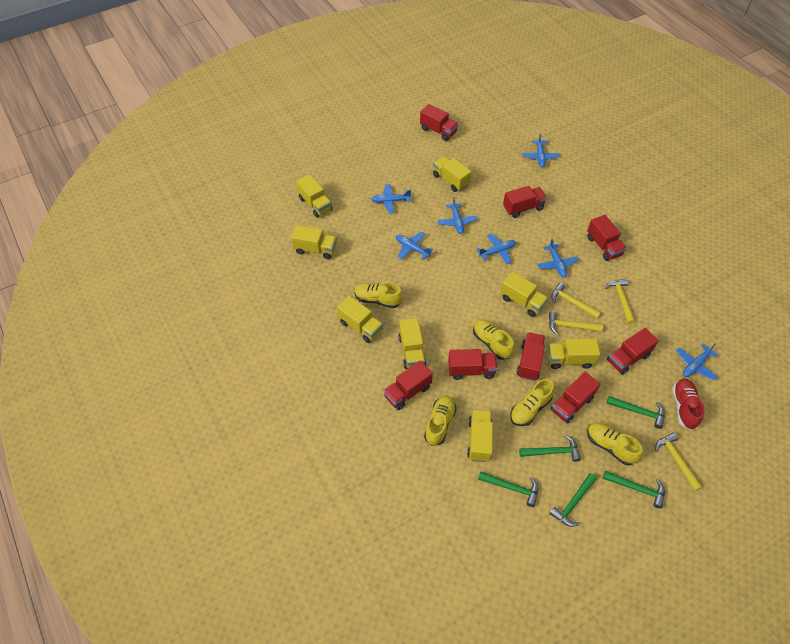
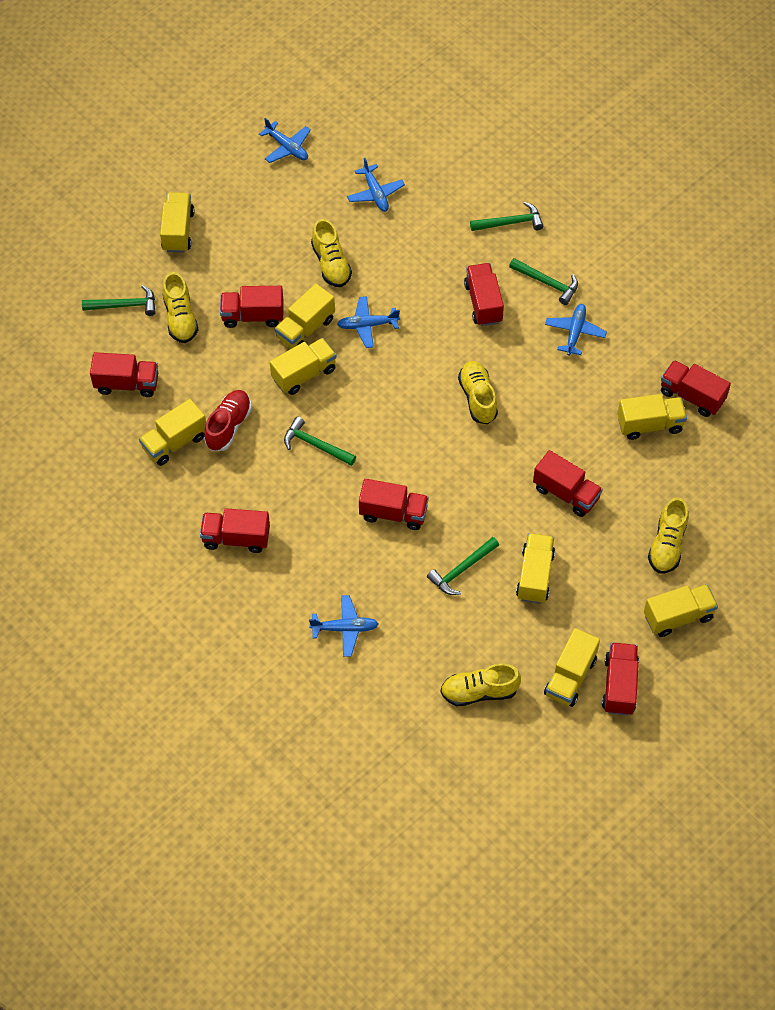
blue plane: 7 -> 5
yellow hammer: 4 -> 0

